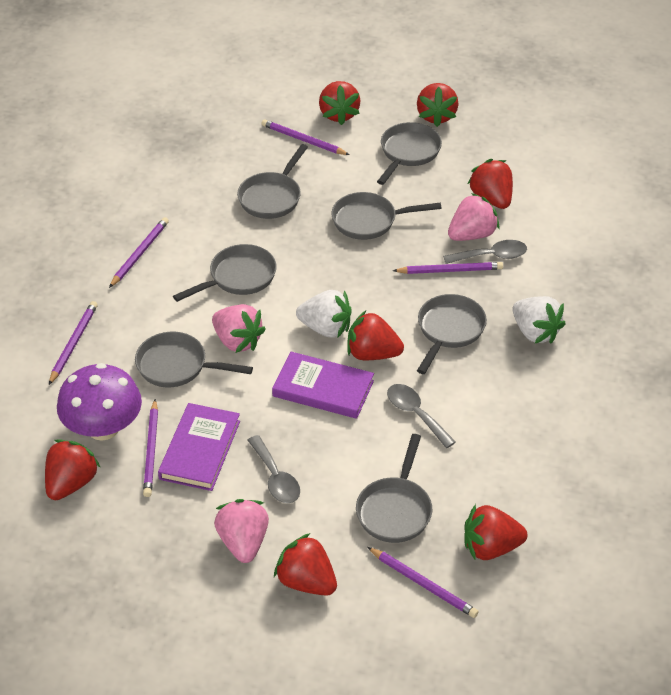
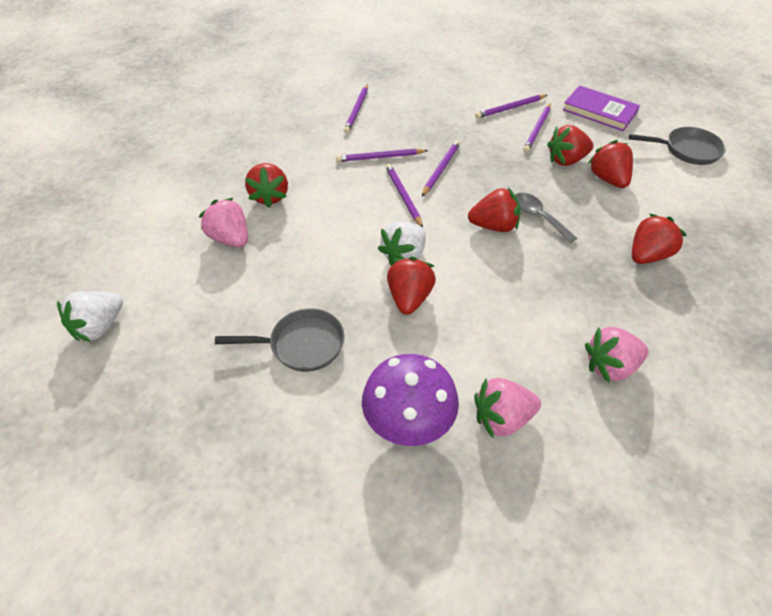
grey pan: 7 -> 2
grey spoon: 3 -> 1
purple book: 2 -> 1
red strawberry: 7 -> 6

